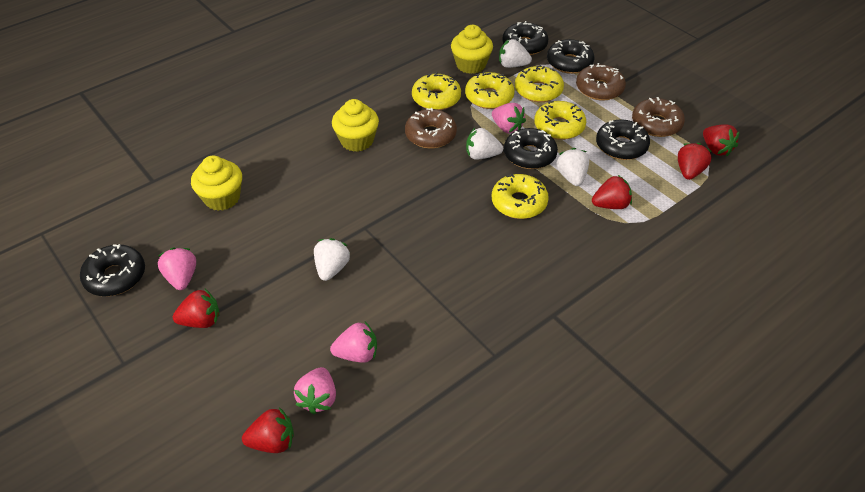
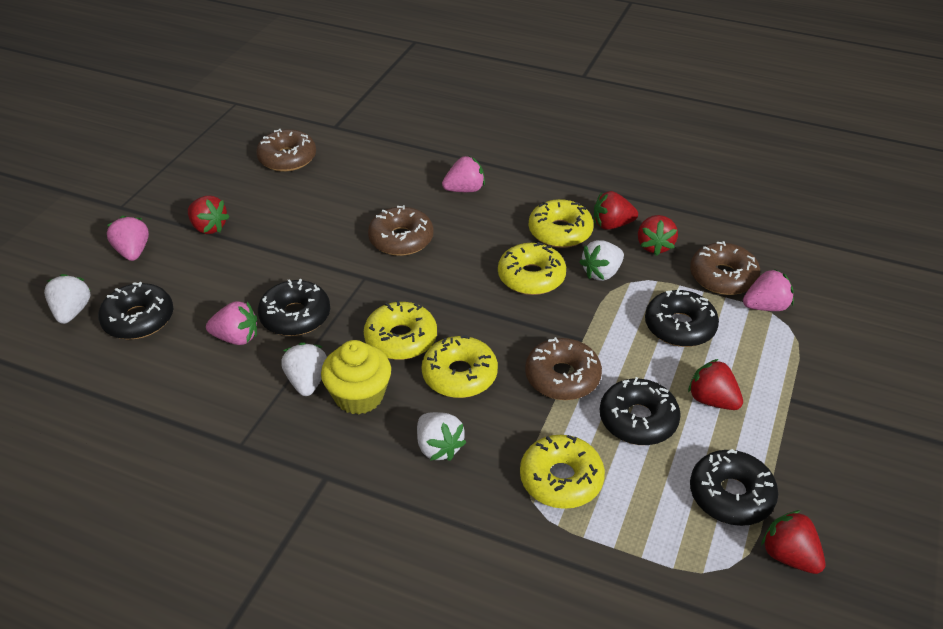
brown donut: 3 -> 4
yellow cupcake: 3 -> 1

